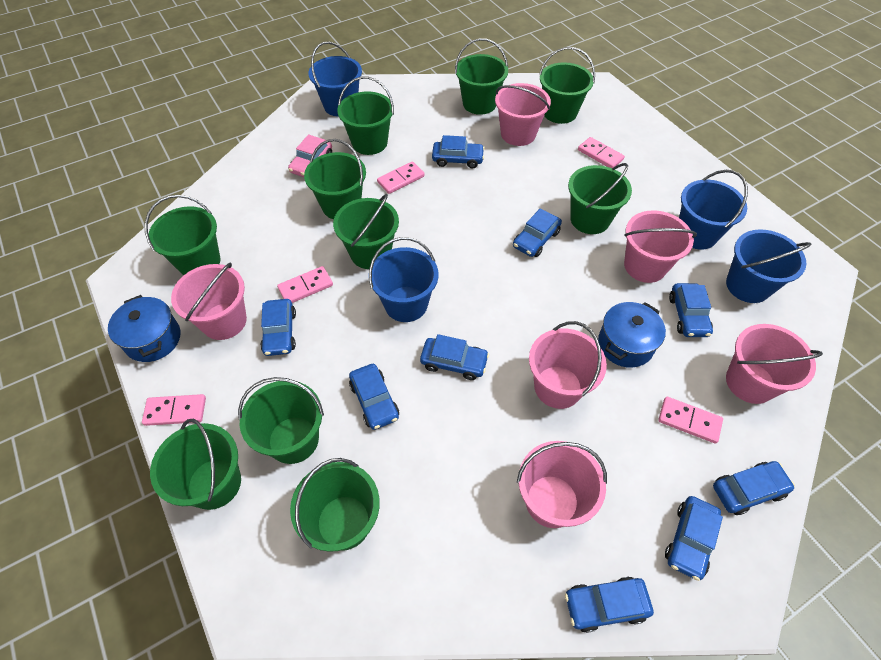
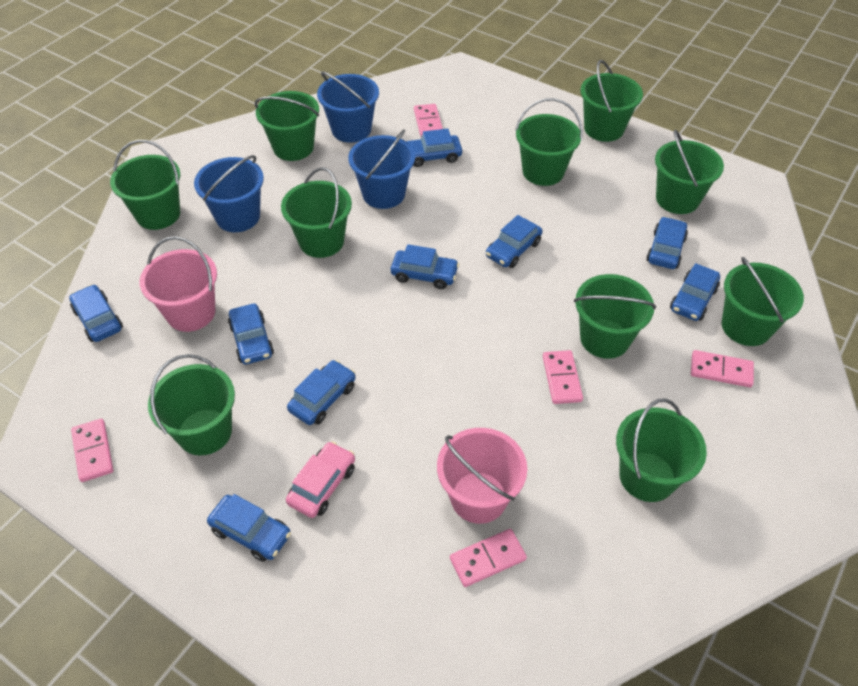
blue bucket: 4 -> 3
blue pot: 2 -> 0
pink bucket: 6 -> 2

